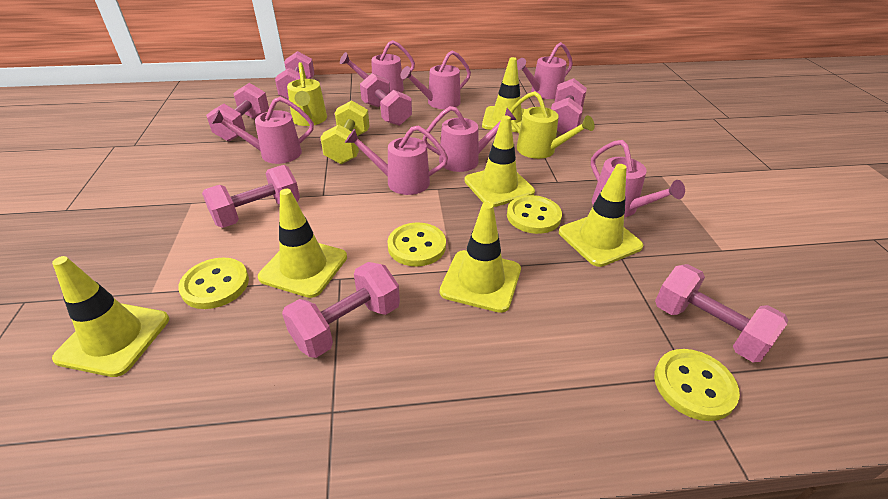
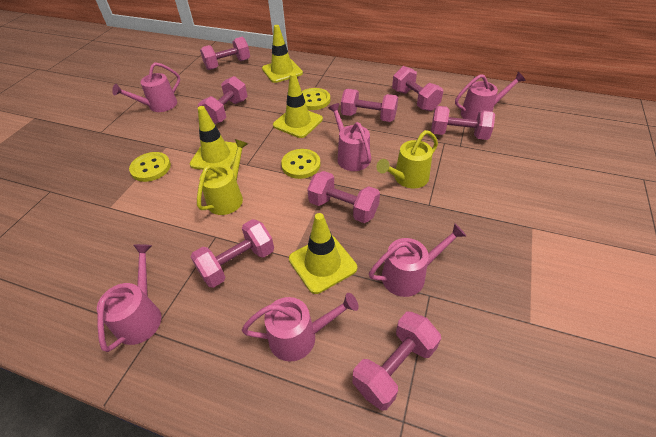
pink dumbbell: 7 -> 8
pink watering can: 7 -> 6
yellow button: 4 -> 3
yellow dumbbell: 1 -> 0
yellow traffic cone: 6 -> 4

